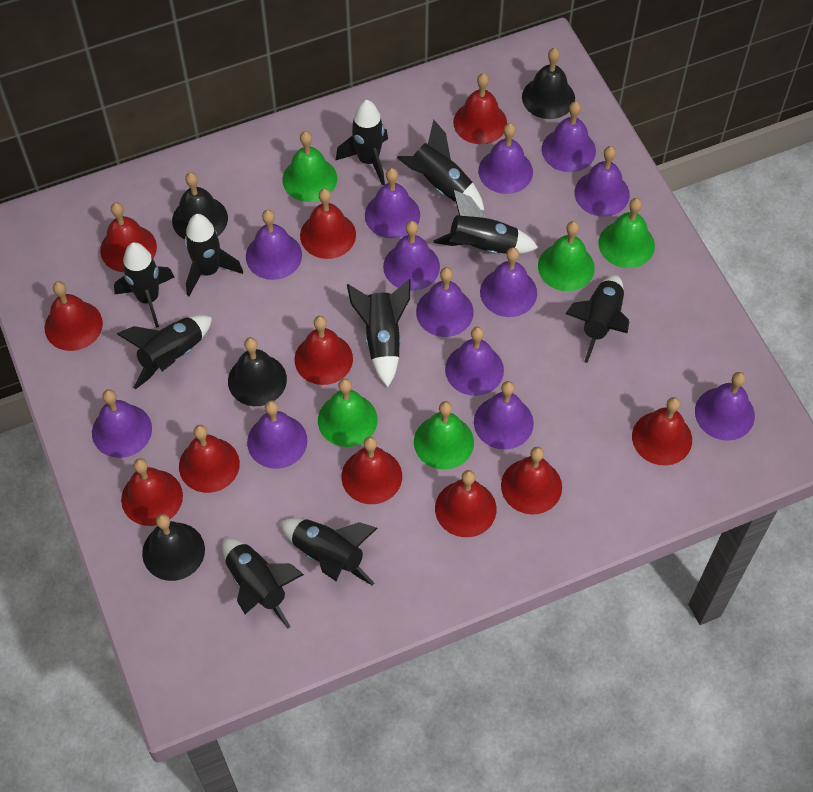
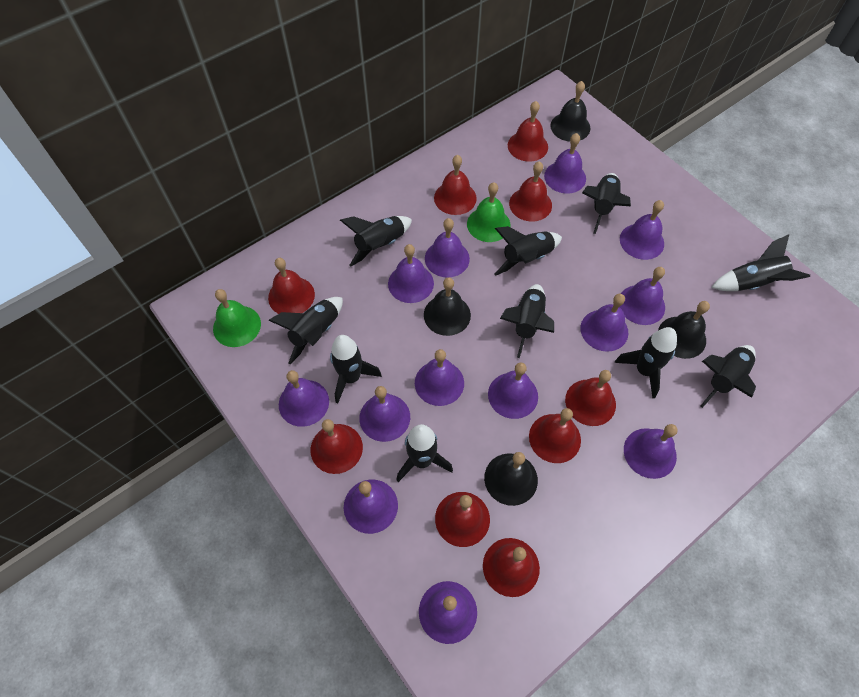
green bell: 5 -> 2
red bell: 11 -> 9

